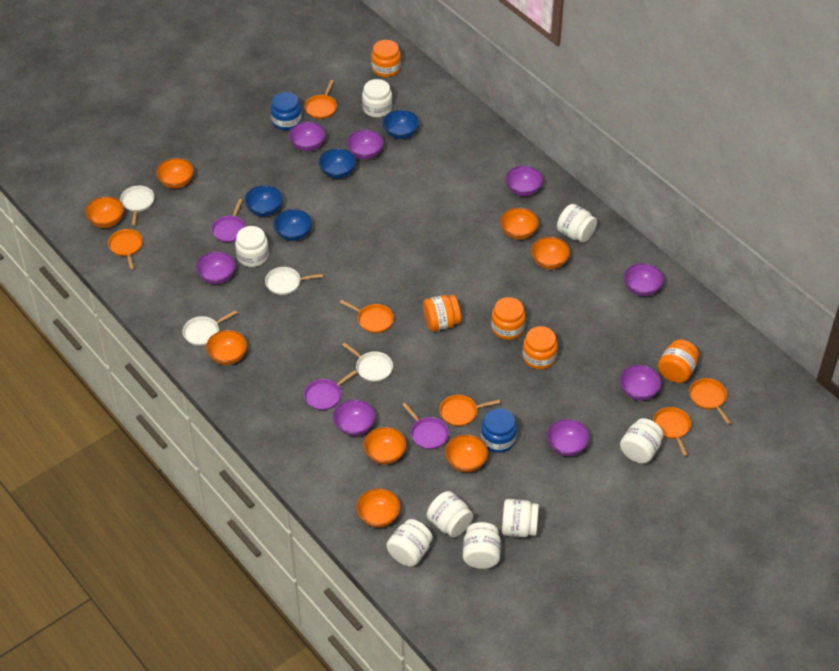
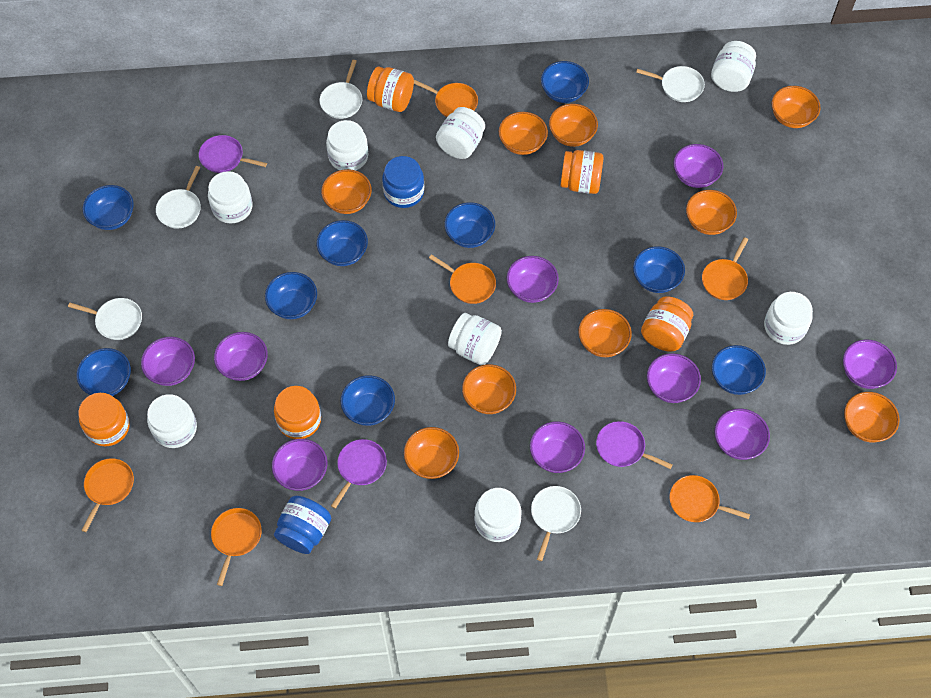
blue bowl: 4 -> 9
orange bowl: 8 -> 9
purple bowl: 8 -> 9
white pan: 4 -> 5

